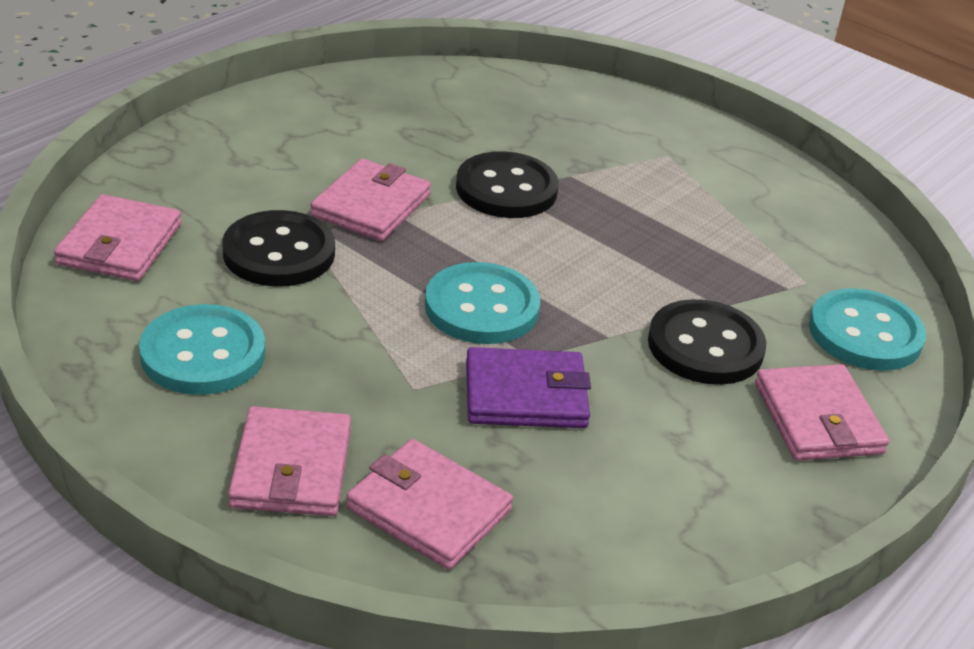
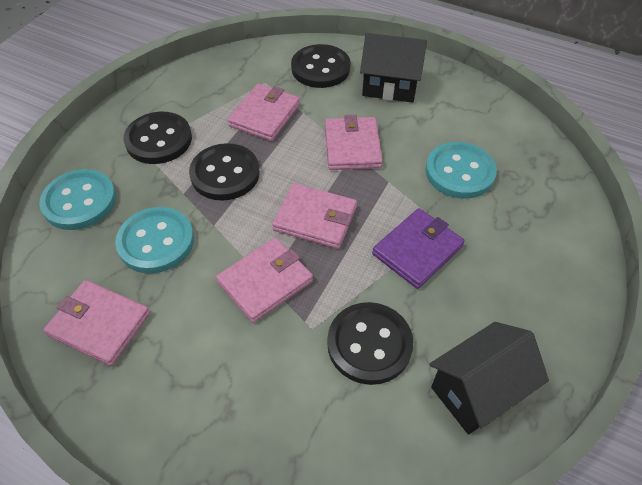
black button: 3 -> 4
black house: 0 -> 2

